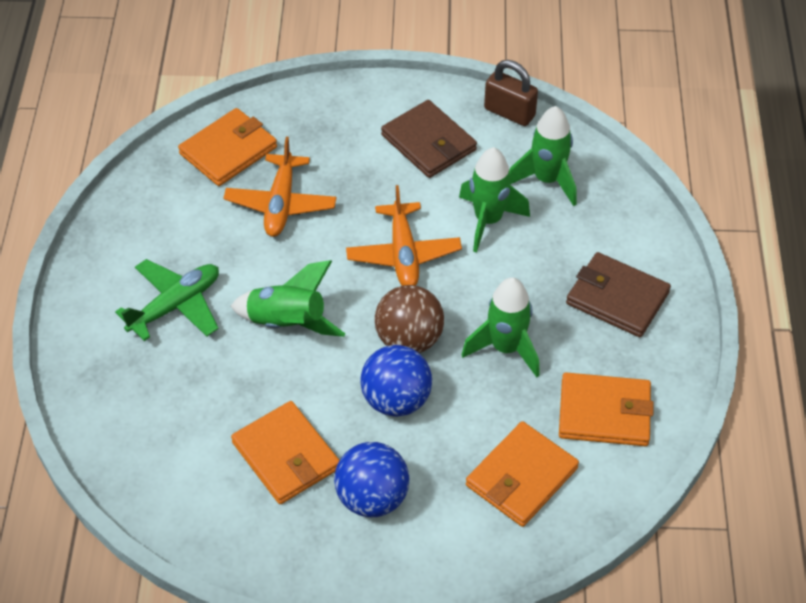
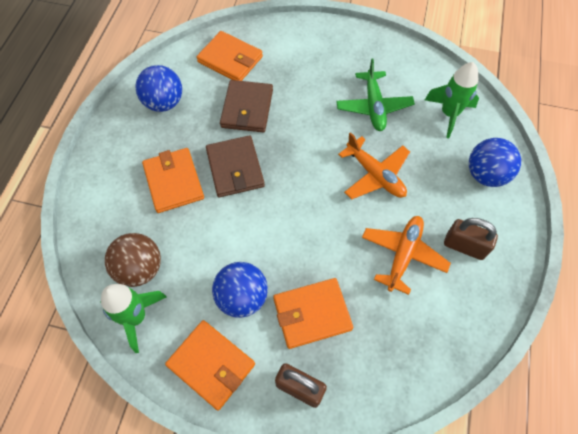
blue ball: 2 -> 3
brown padlock: 1 -> 2
green rocket: 4 -> 2

